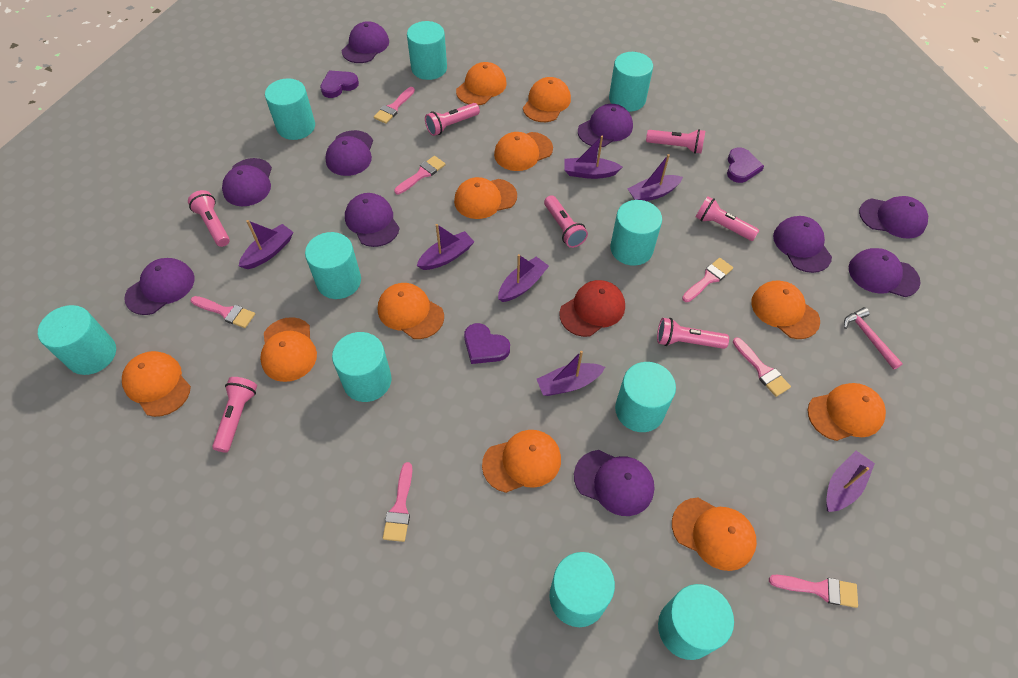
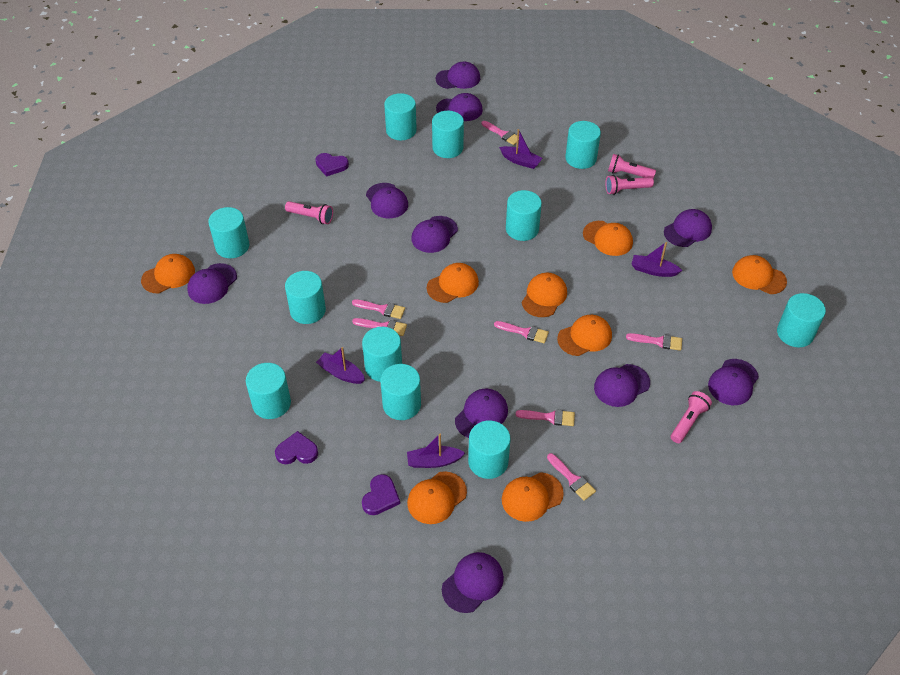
orange cap: 11 -> 8
pink flashlight: 7 -> 4
pink hammer: 1 -> 0
purple boat: 7 -> 4
red cap: 1 -> 0
turquoise cylinder: 10 -> 11

